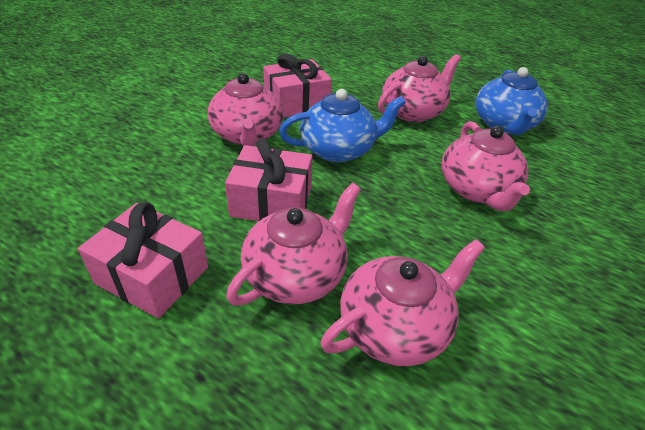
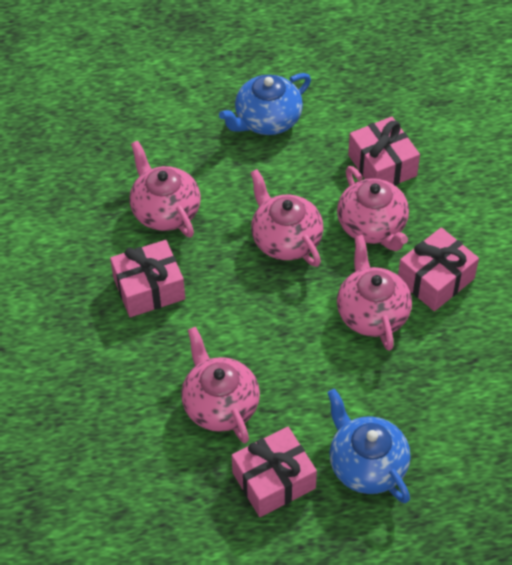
pink gift: 3 -> 4

